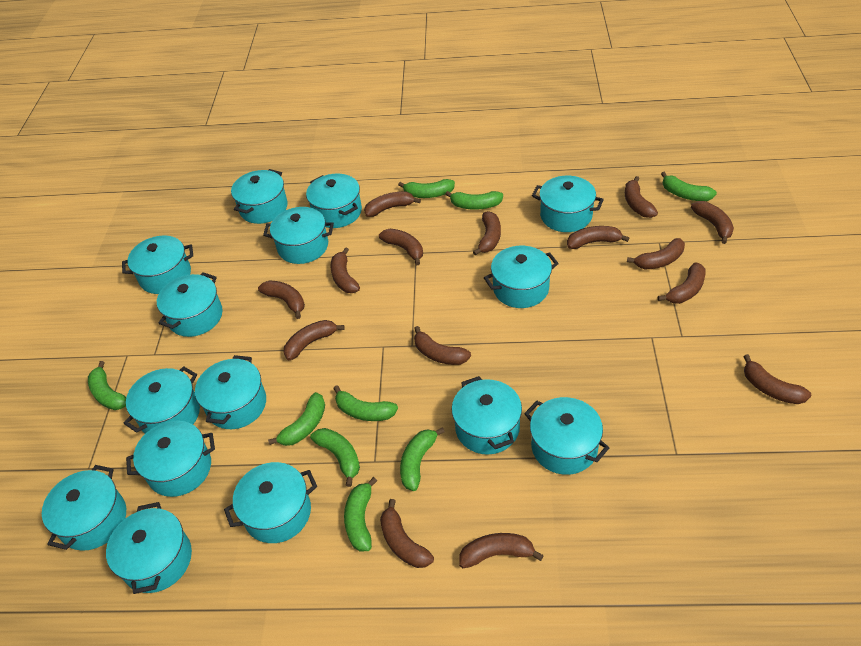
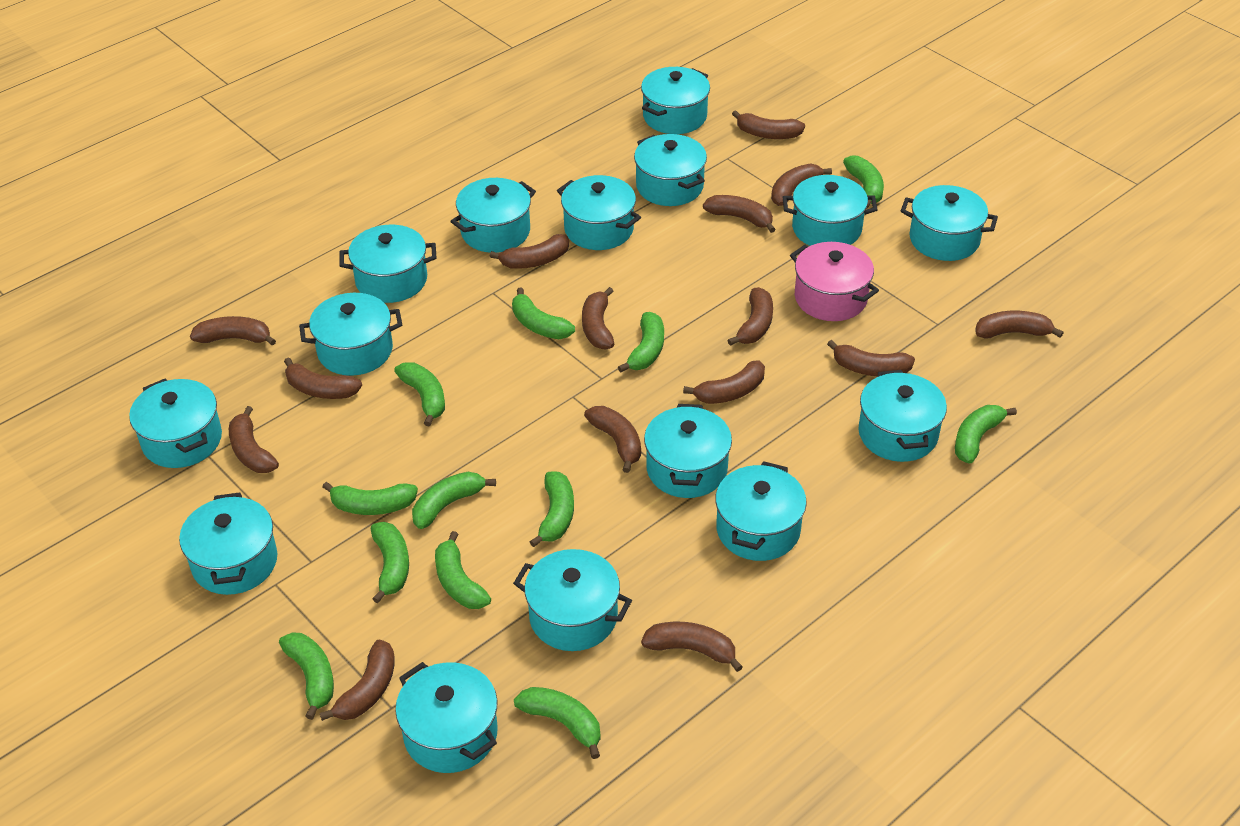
green banana: 9 -> 12
pink pot: 0 -> 1

